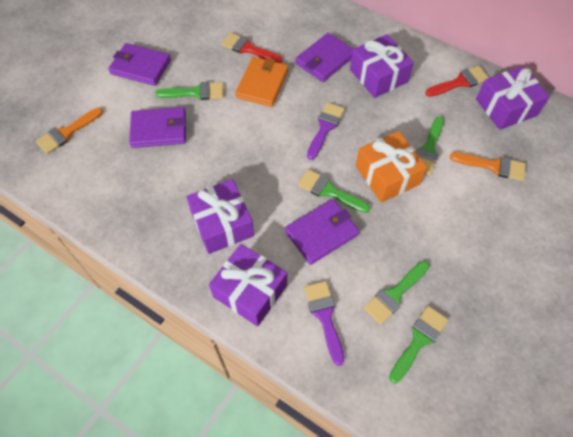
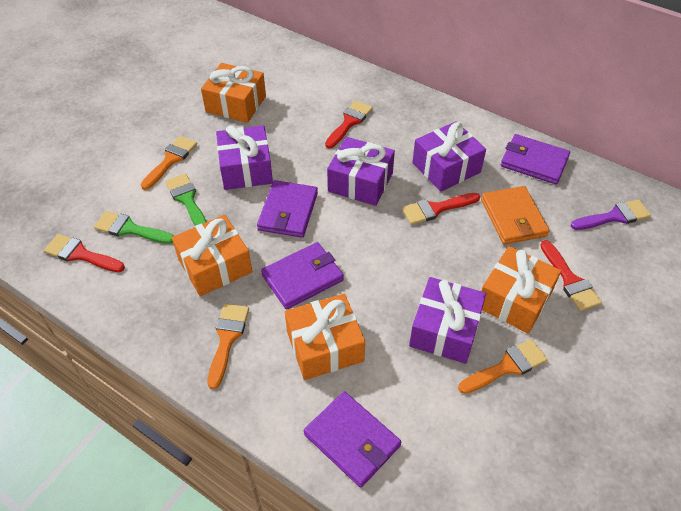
green brush: 5 -> 2
orange brush: 2 -> 3
orange gift: 1 -> 4
purple brush: 2 -> 1
red brush: 2 -> 4

